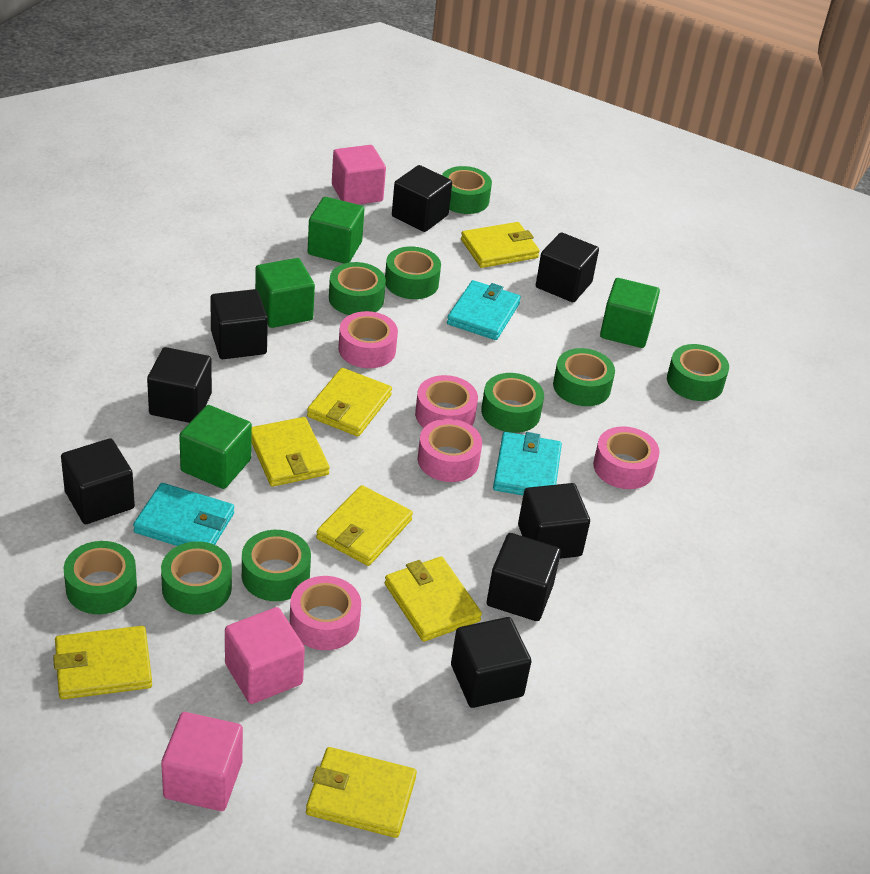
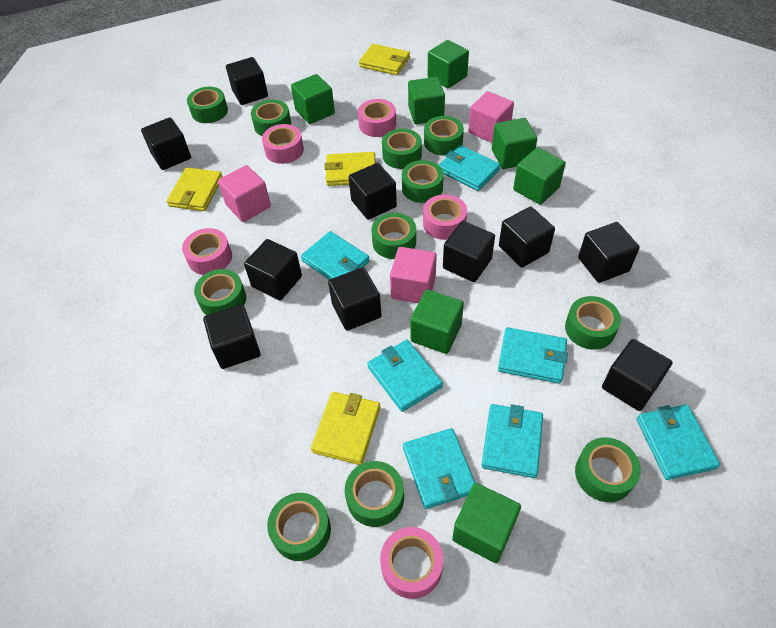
black cube: 8 -> 10
green cube: 4 -> 7
green tape: 9 -> 11
turquoise wallet: 3 -> 7
yellow wallet: 7 -> 4

